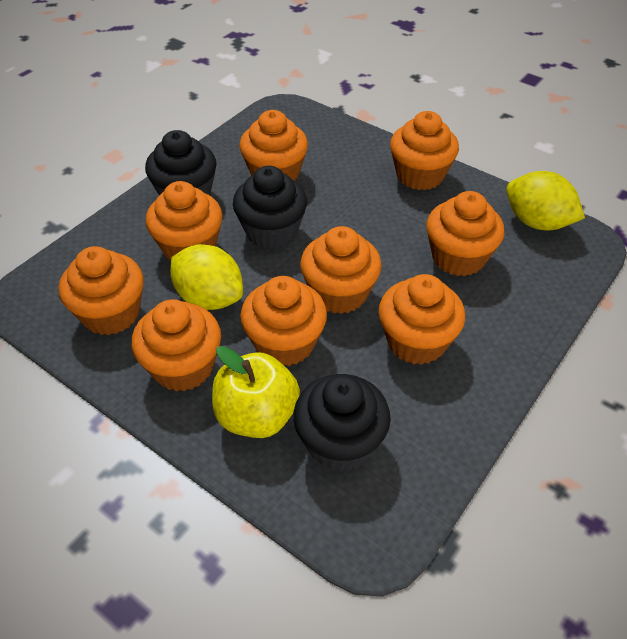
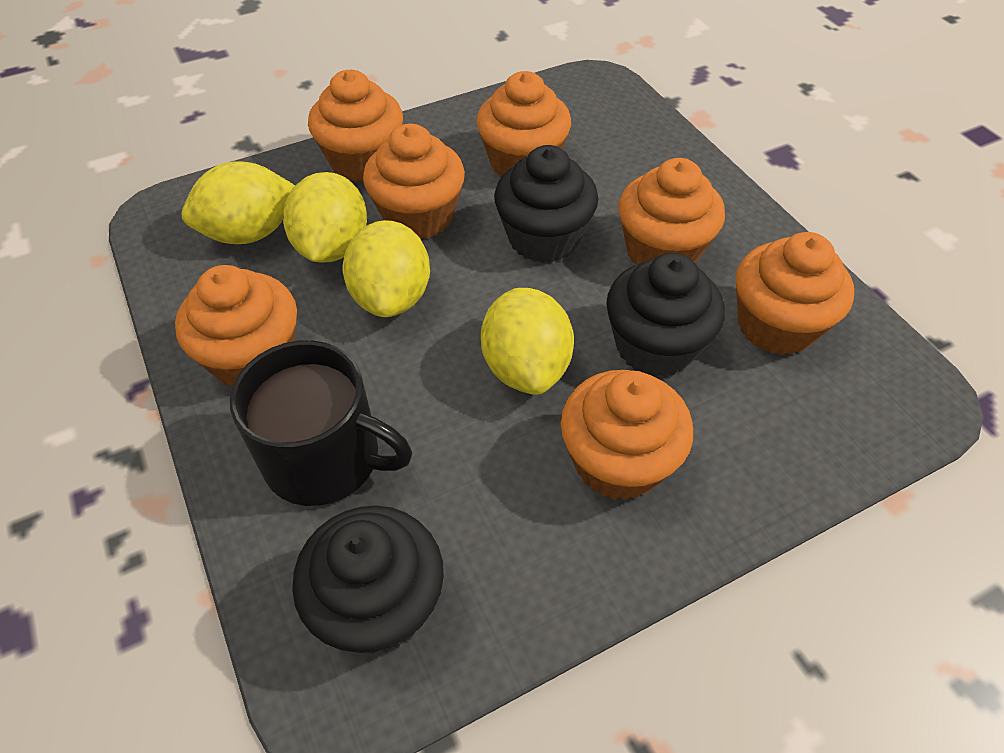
black mug: 0 -> 1
orange cupcake: 9 -> 7
yellow apple: 1 -> 0
yellow lemon: 2 -> 4

